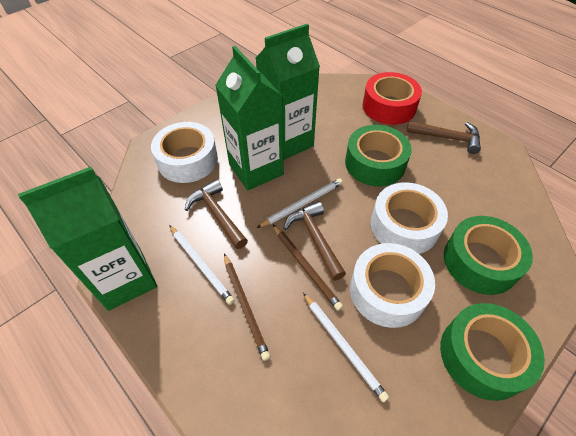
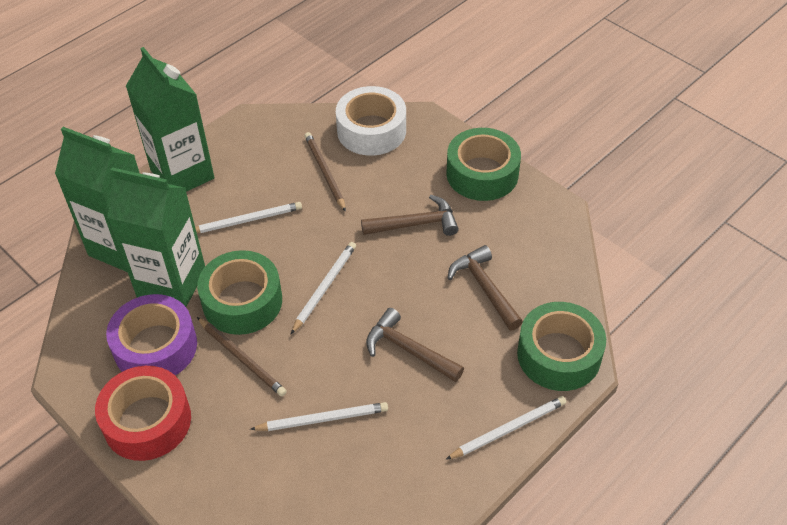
purple tape: 0 -> 1
white pencil: 3 -> 4
white tape: 3 -> 1

